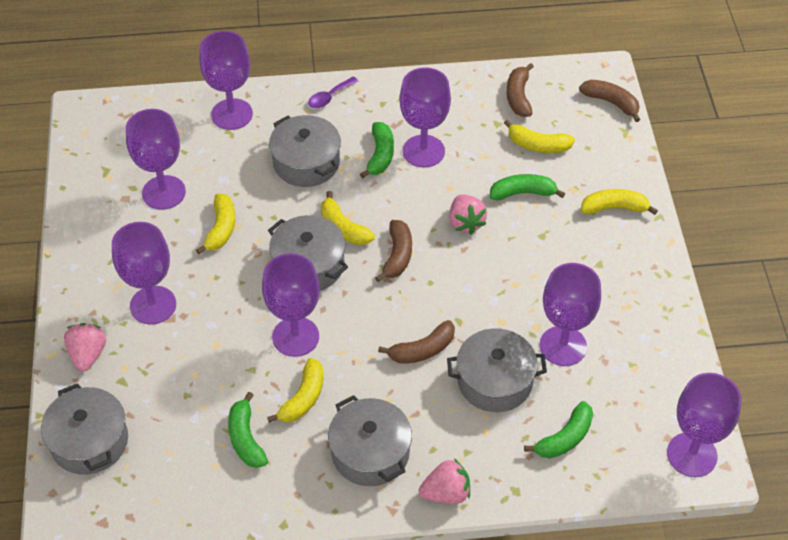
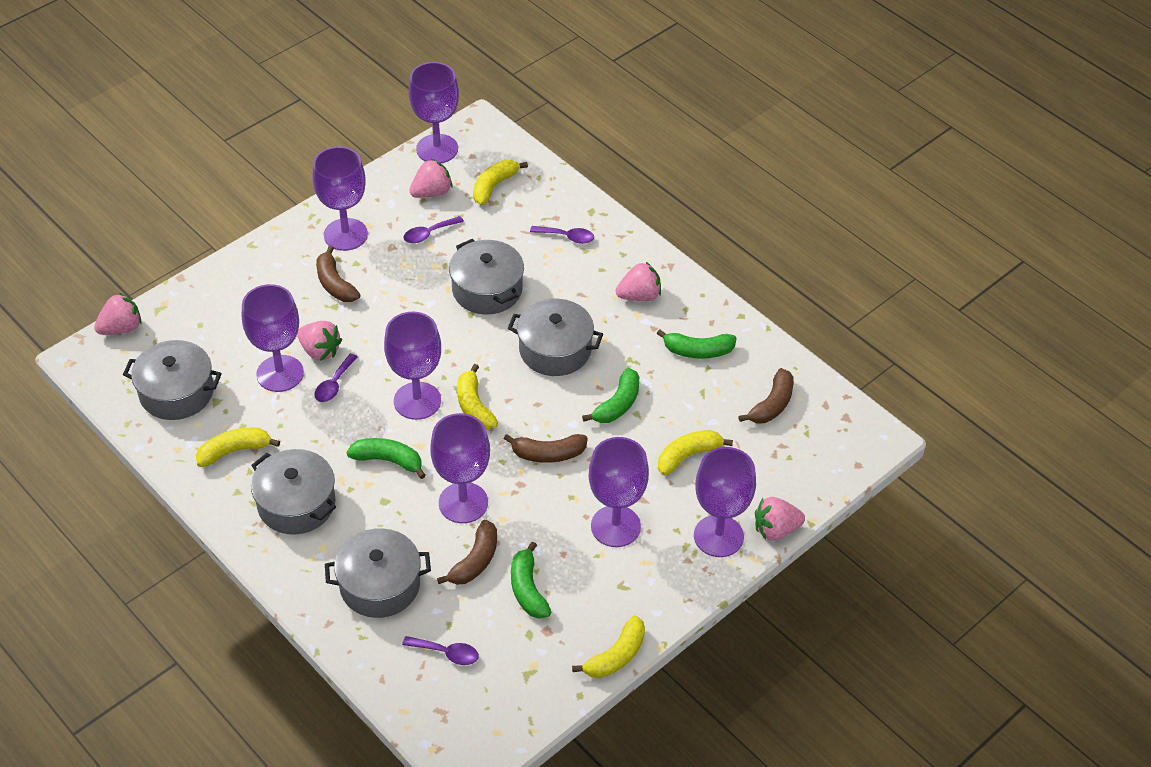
pink strawberry: 3 -> 5
purple spoon: 1 -> 4

